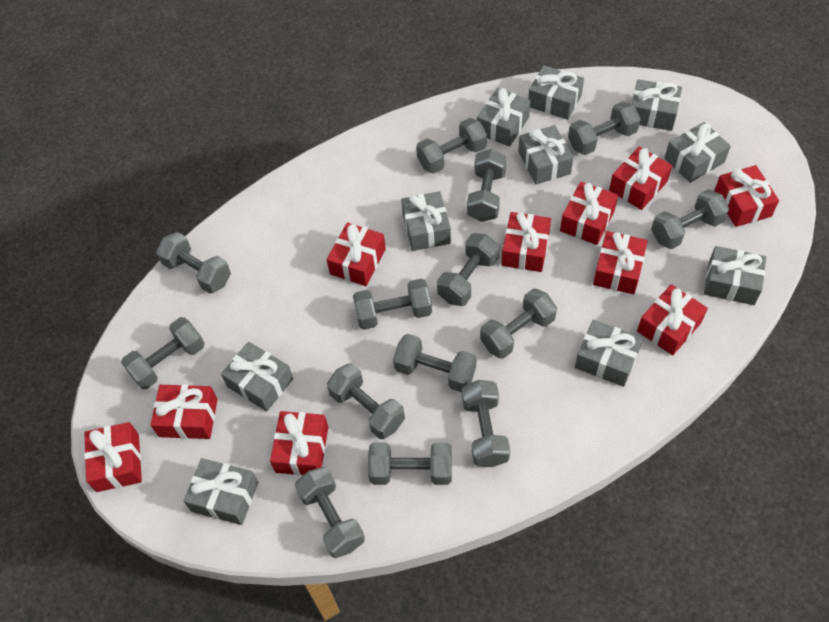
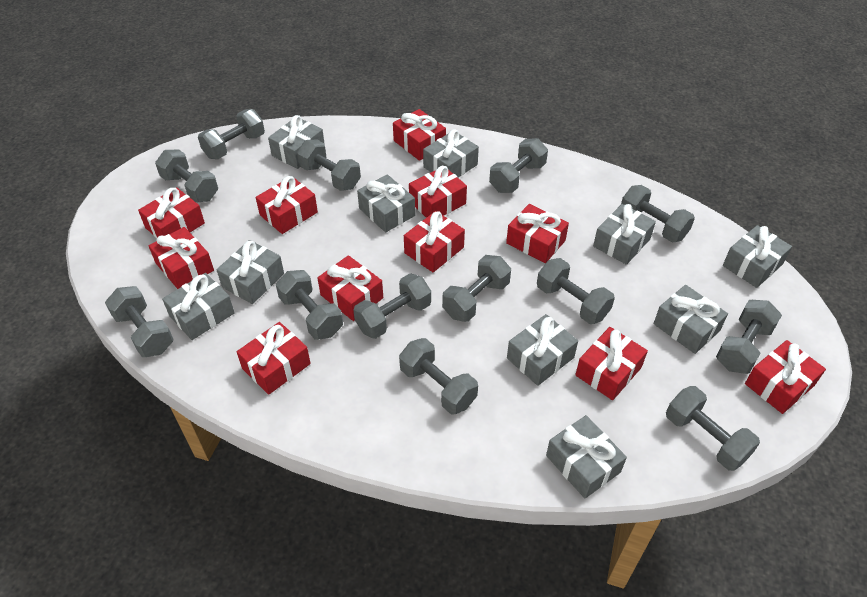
grey dumbbell: 14 -> 13
red gift: 10 -> 11

